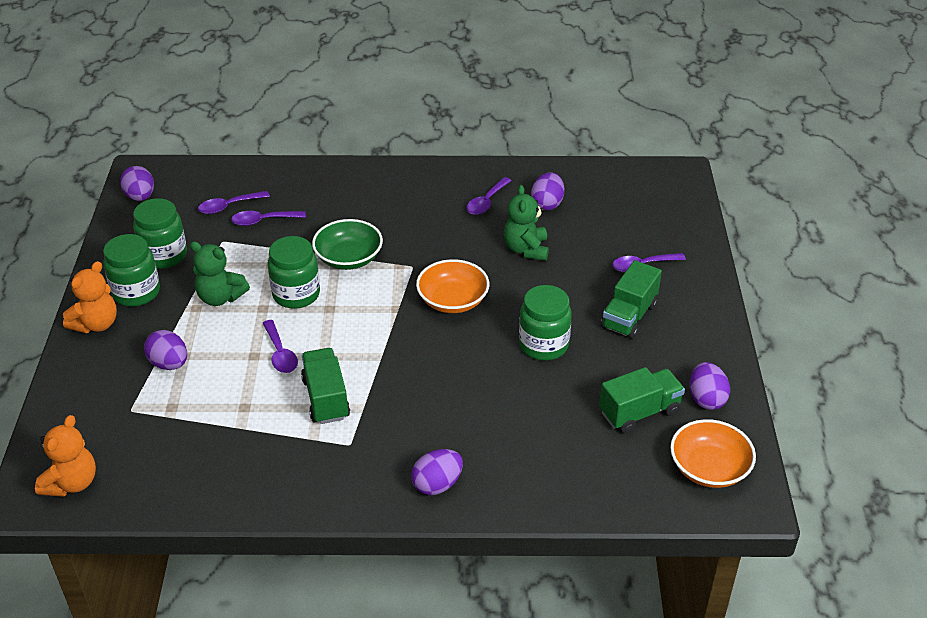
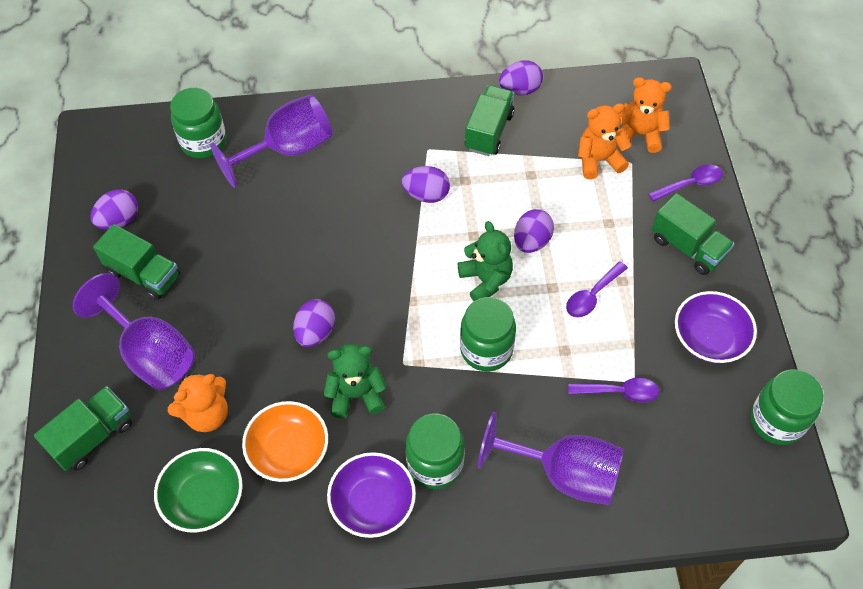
green truck: 3 -> 4
orange bowl: 2 -> 1
orange teddy bear: 2 -> 3
purple bowl: 0 -> 2
purple goblet: 0 -> 3
purple spoon: 5 -> 3

